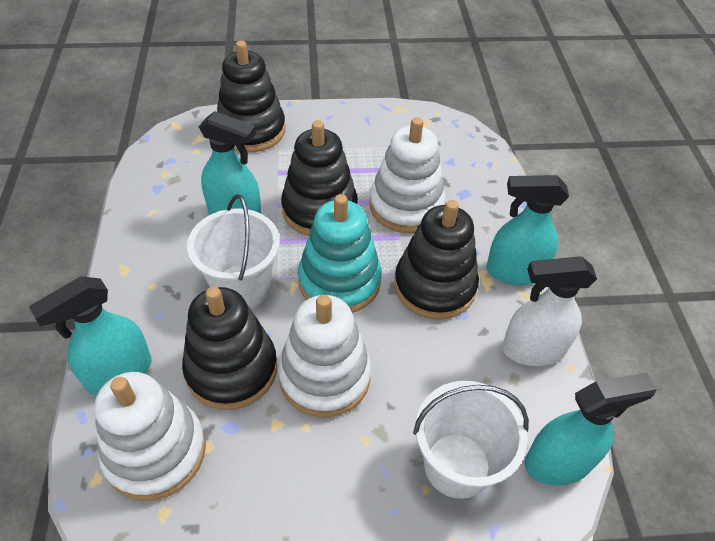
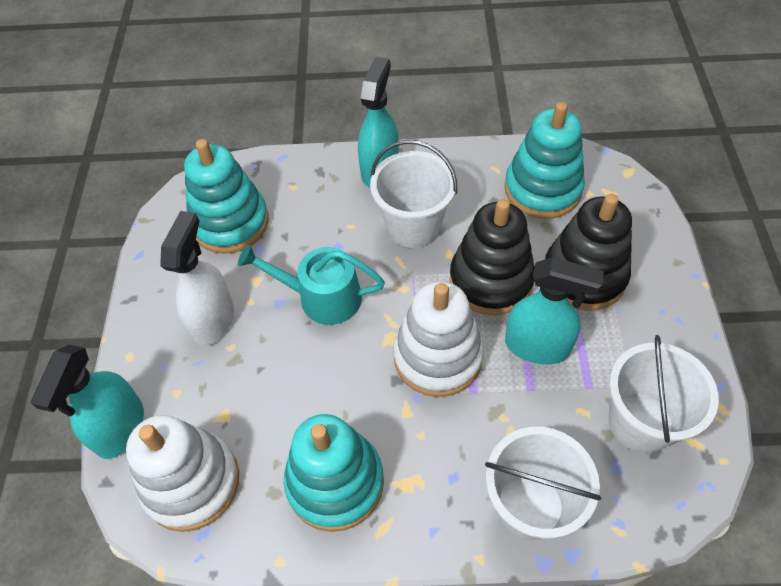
black stacking toy: 4 -> 2
turquoise spray bottle: 4 -> 3
turquoise stacking toy: 1 -> 3
turquoise watering can: 0 -> 1
white bucket: 2 -> 3
white stacking toy: 3 -> 2

